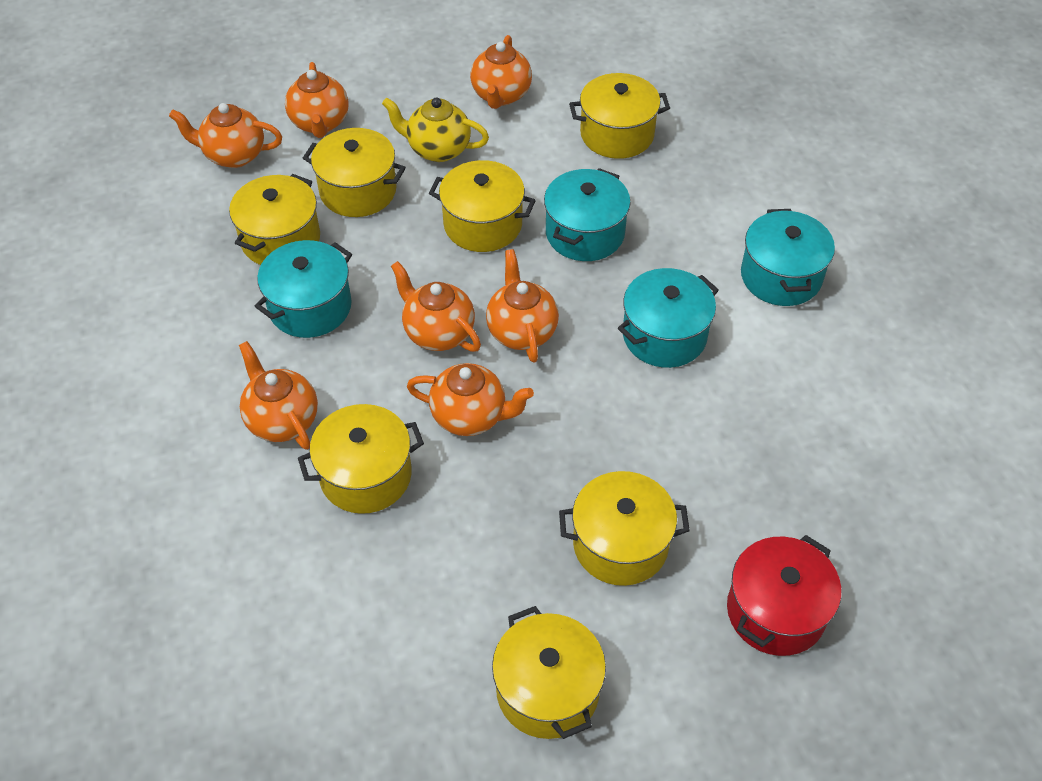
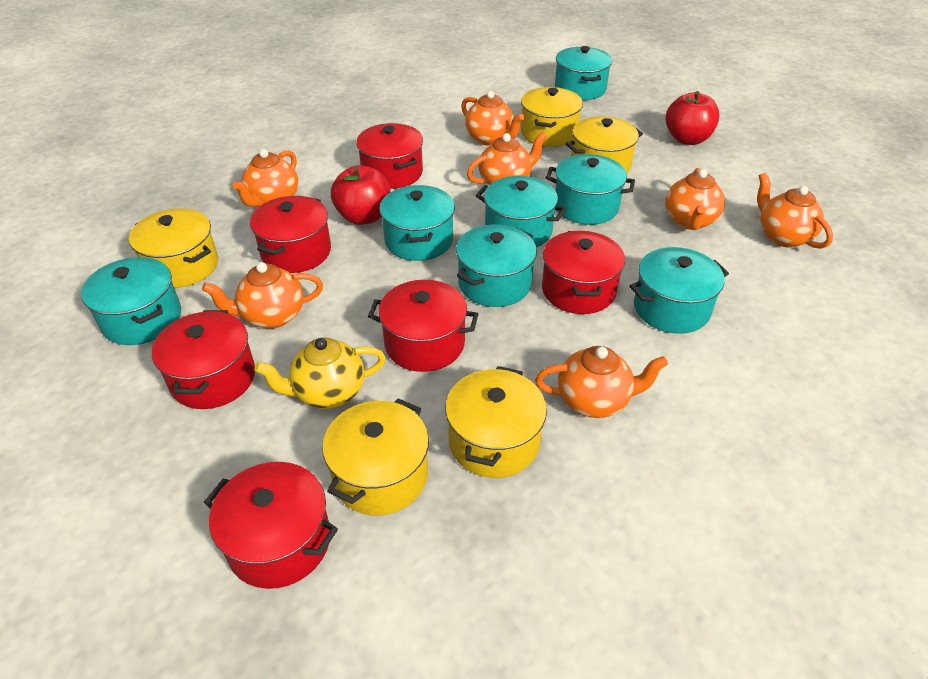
red apple: 0 -> 2
red pot: 1 -> 6
turquoise pot: 4 -> 7
yellow pot: 7 -> 5

